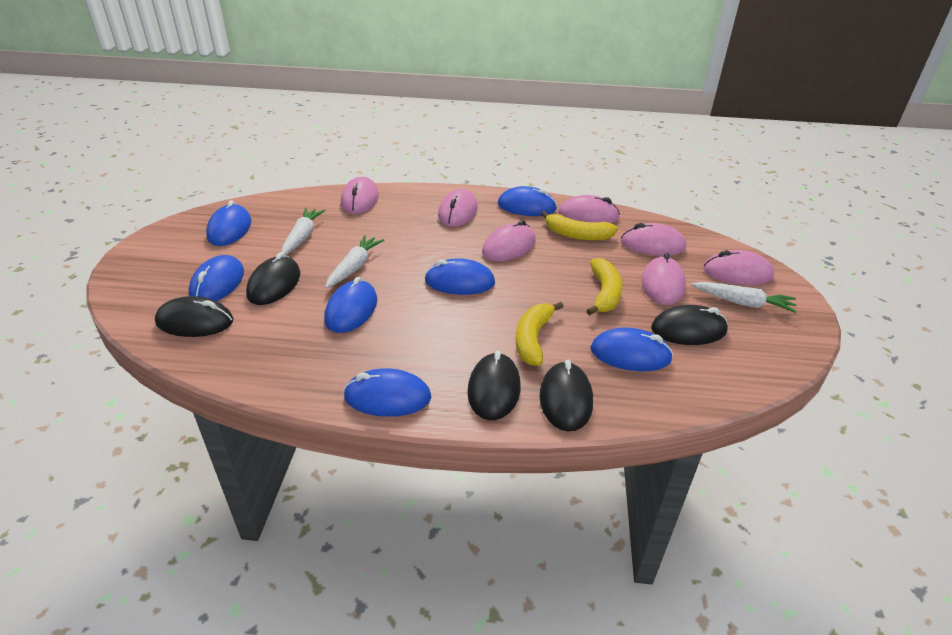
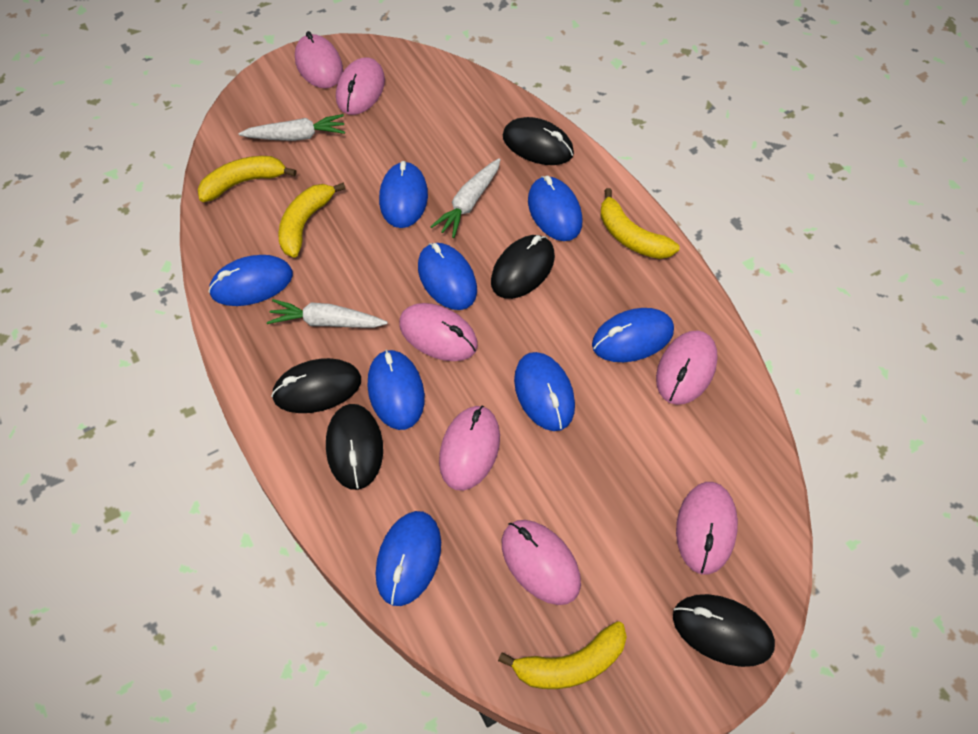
blue mouse: 7 -> 8
yellow banana: 3 -> 4

